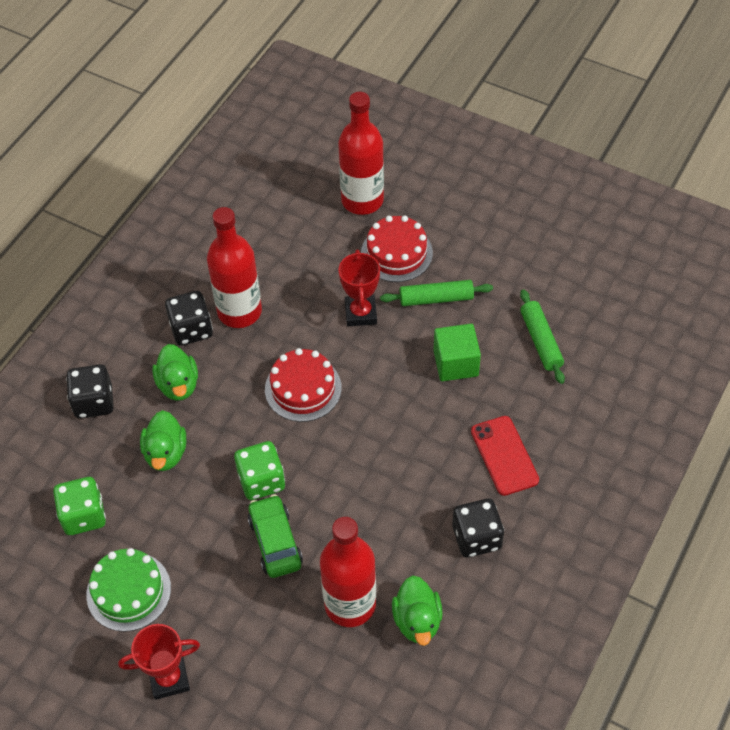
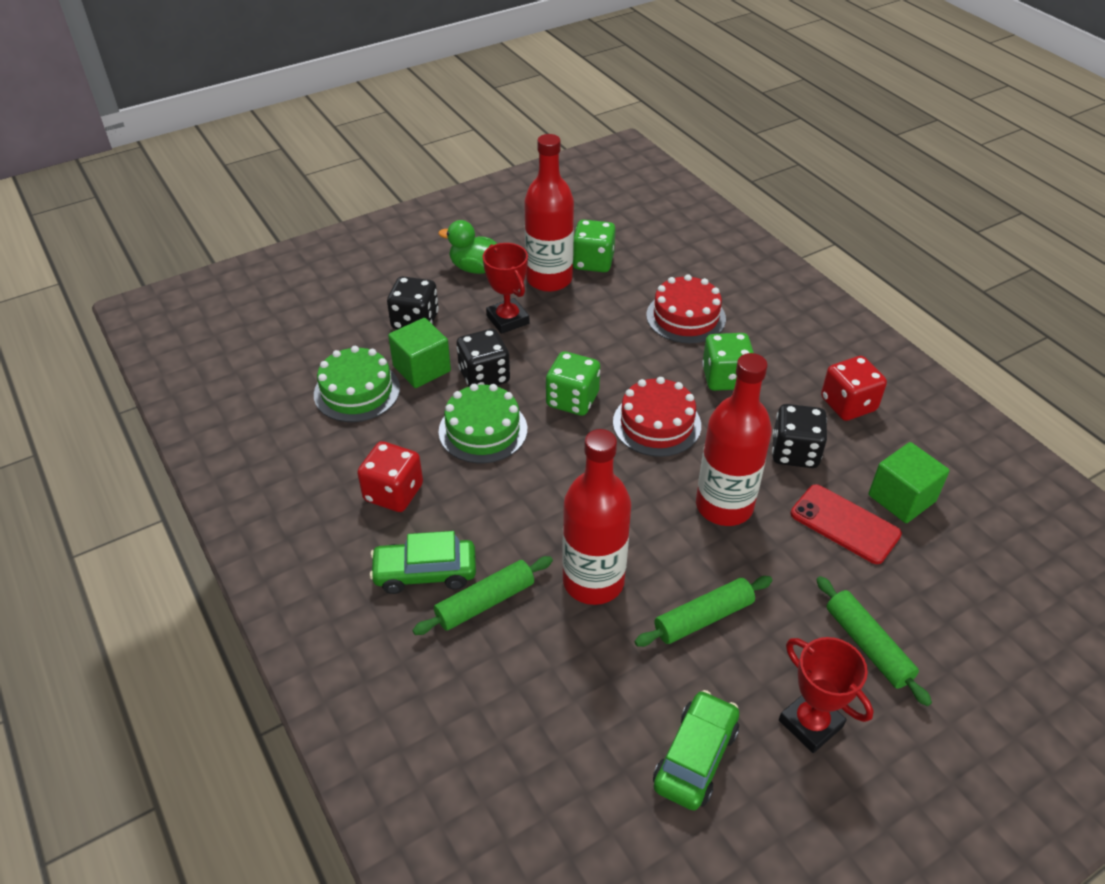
green cake: 1 -> 2
green car: 1 -> 2
green cube: 1 -> 2
green dice: 2 -> 3
green duck: 3 -> 1
green rolling pin: 2 -> 3
red dice: 0 -> 2

